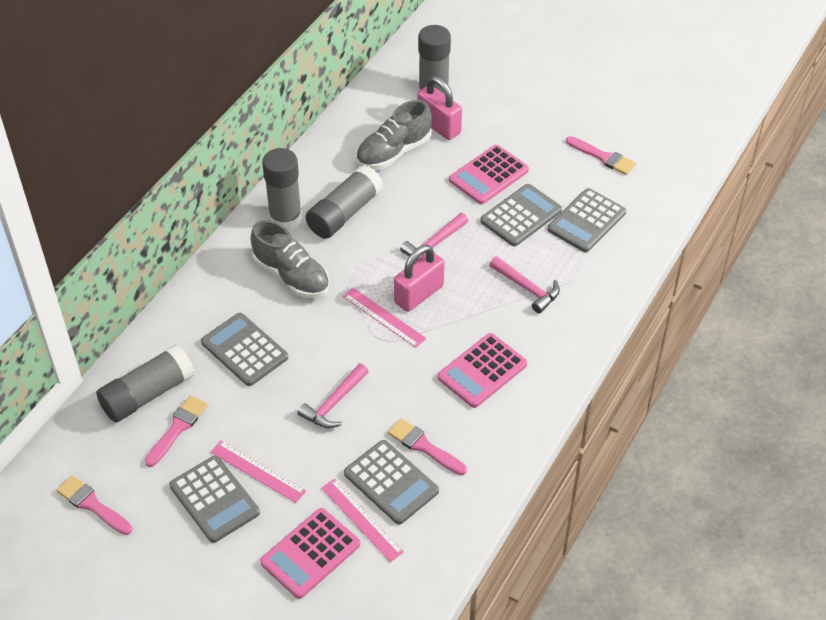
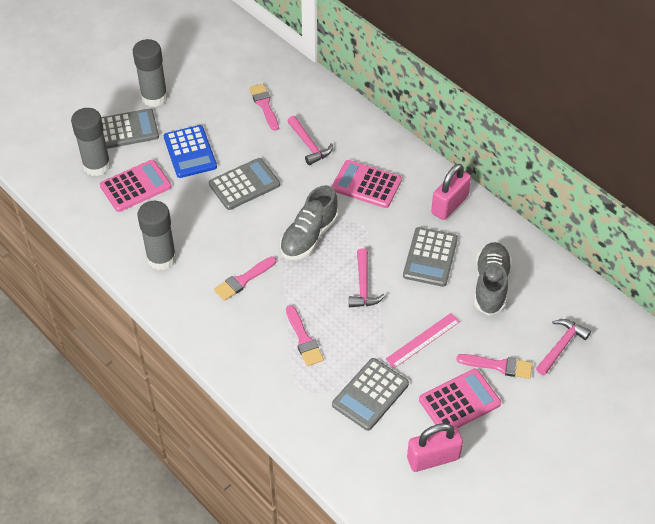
blue calculator: 0 -> 1
grey calculator: 5 -> 4
grey glue stick: 4 -> 3
pink ruler: 3 -> 1

